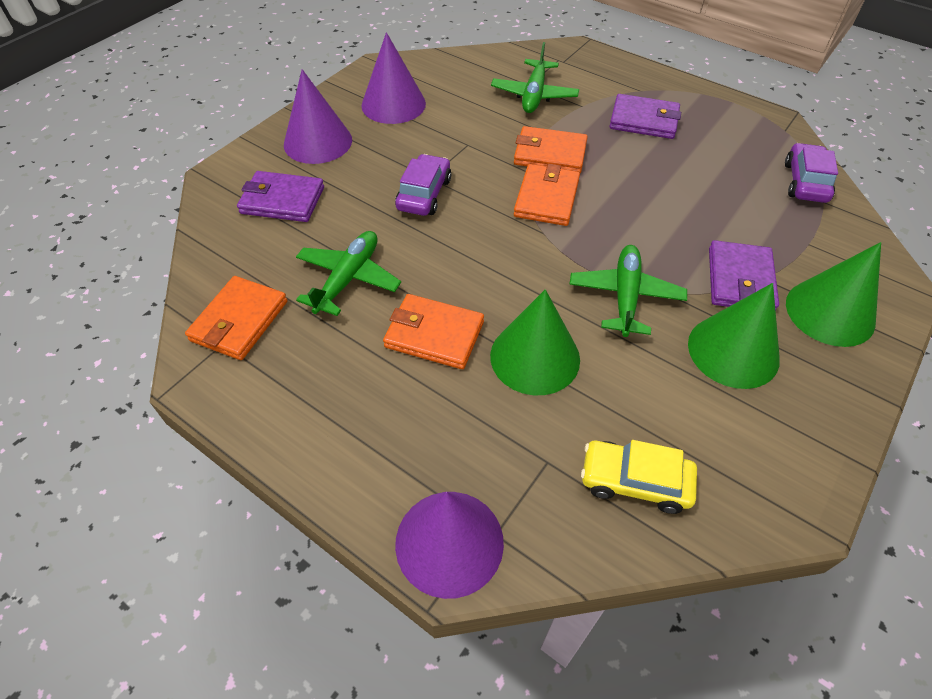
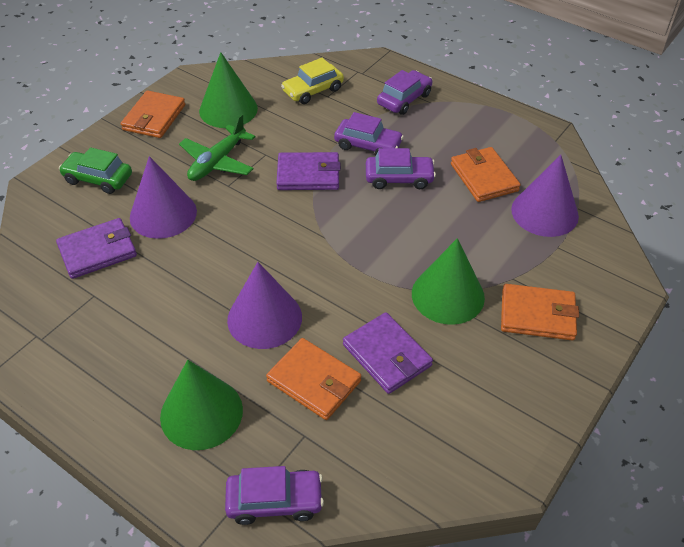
green car: 0 -> 1
green plane: 3 -> 1
purple car: 2 -> 4

